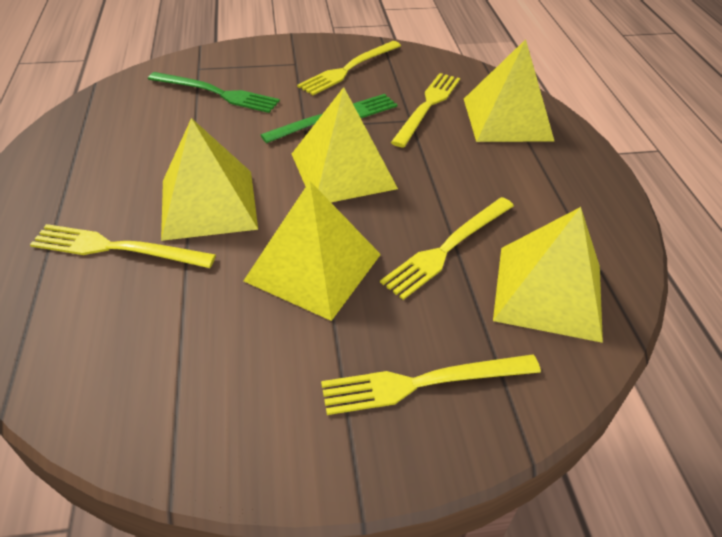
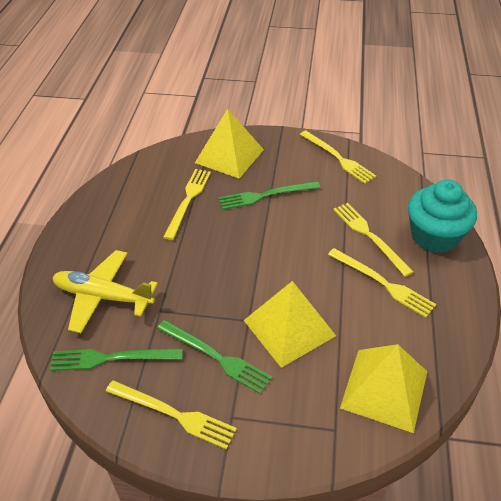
green fork: 2 -> 3
turquoise cupcake: 0 -> 1
yellow plane: 0 -> 1
yellow pyramid: 5 -> 3

